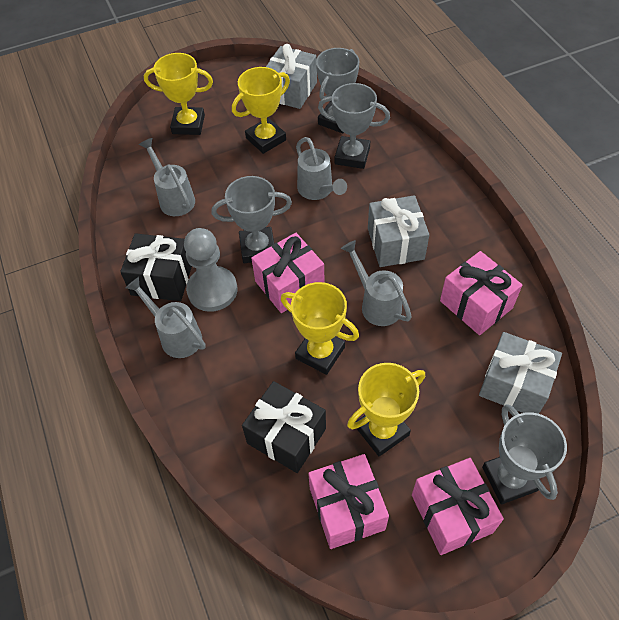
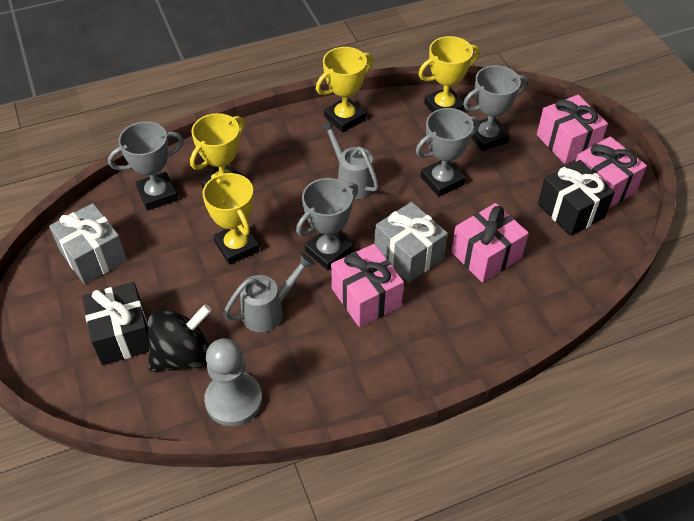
black spinning top: 0 -> 1
grey gift: 3 -> 2
grey watering can: 4 -> 2

